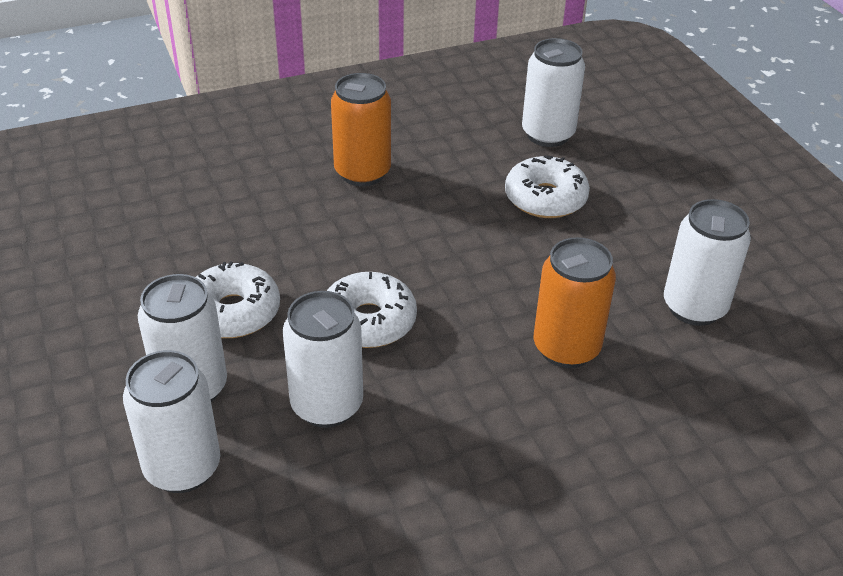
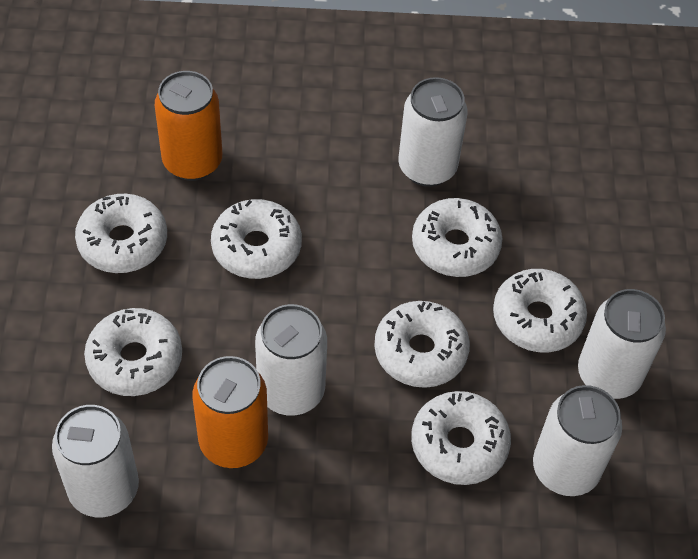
white donut: 3 -> 7

